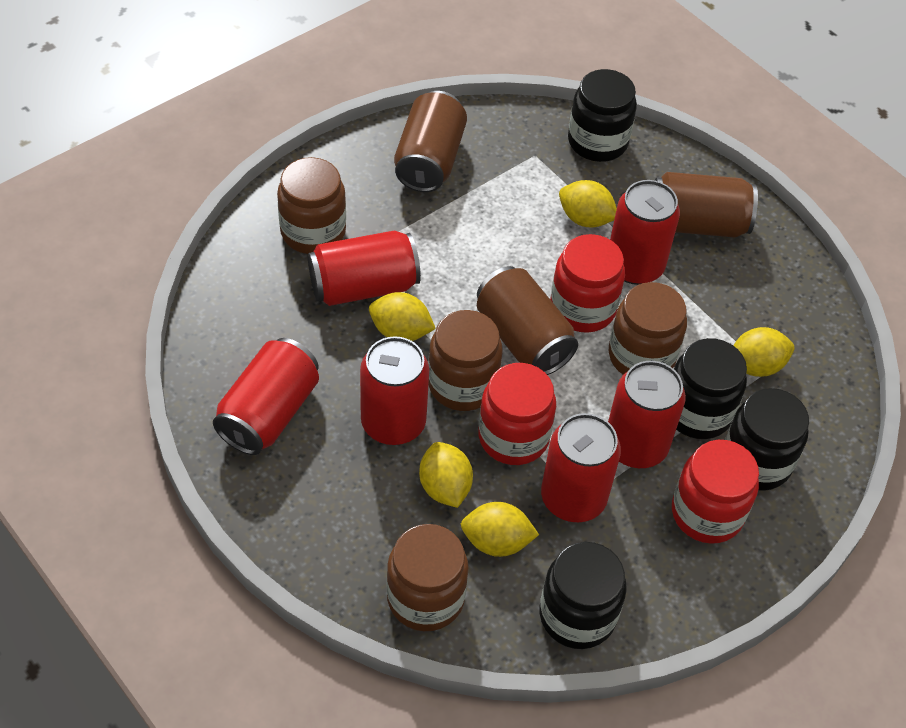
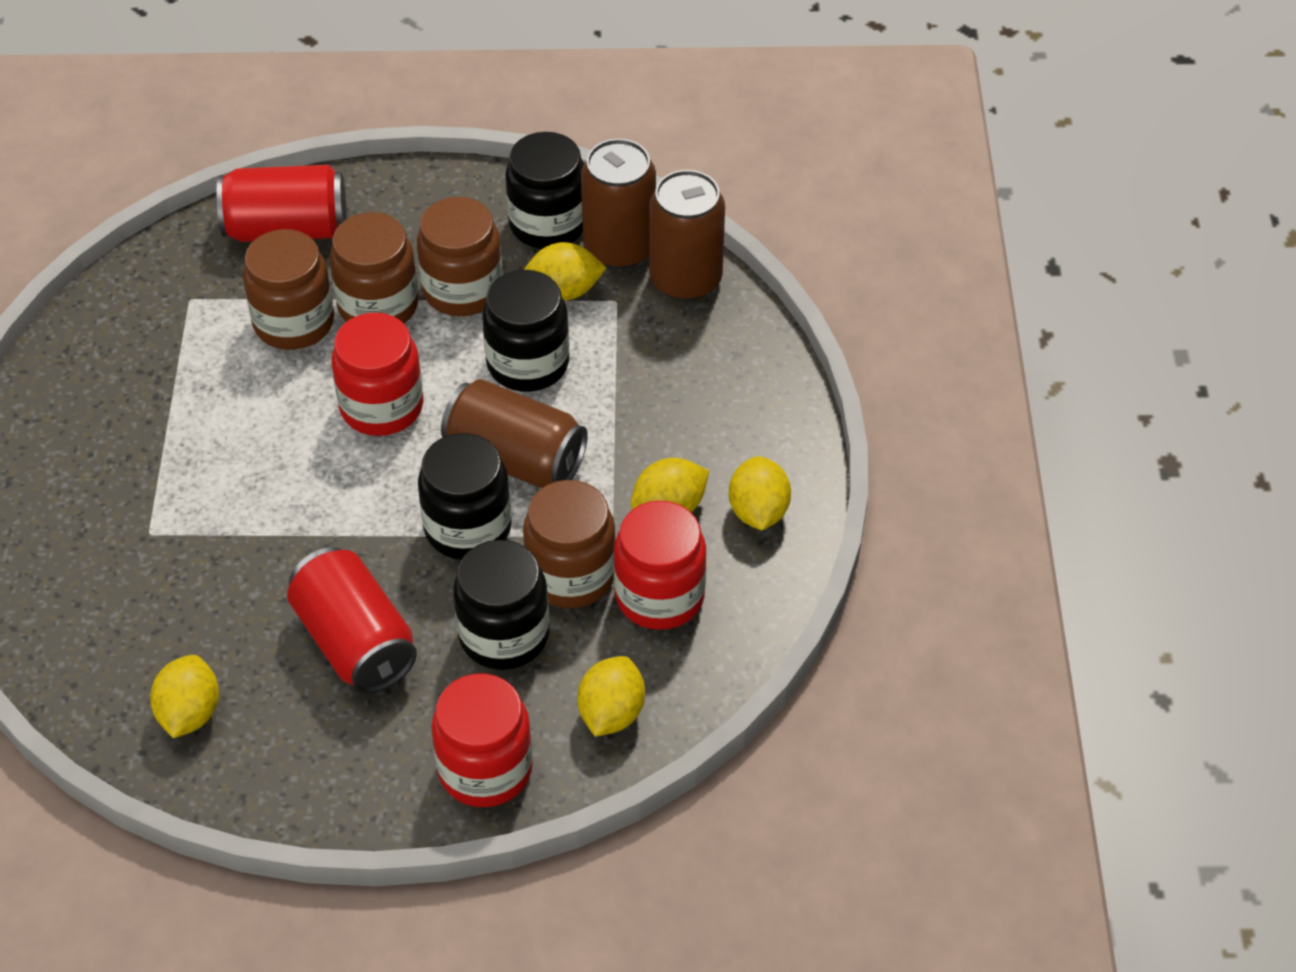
red can: 6 -> 2

